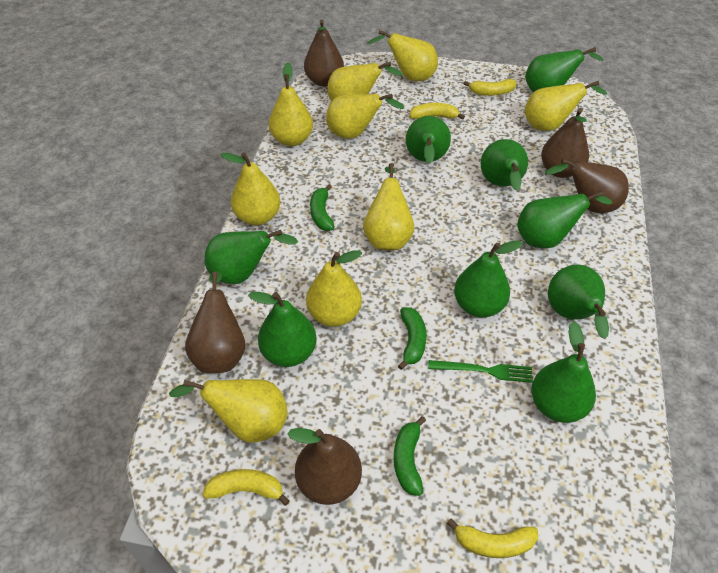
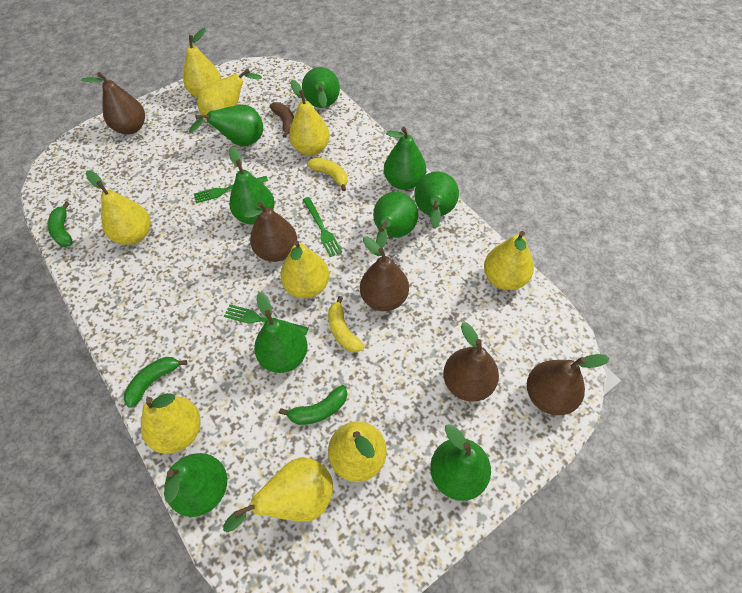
brown banana: 0 -> 1
green fork: 1 -> 3
yellow banana: 4 -> 2

